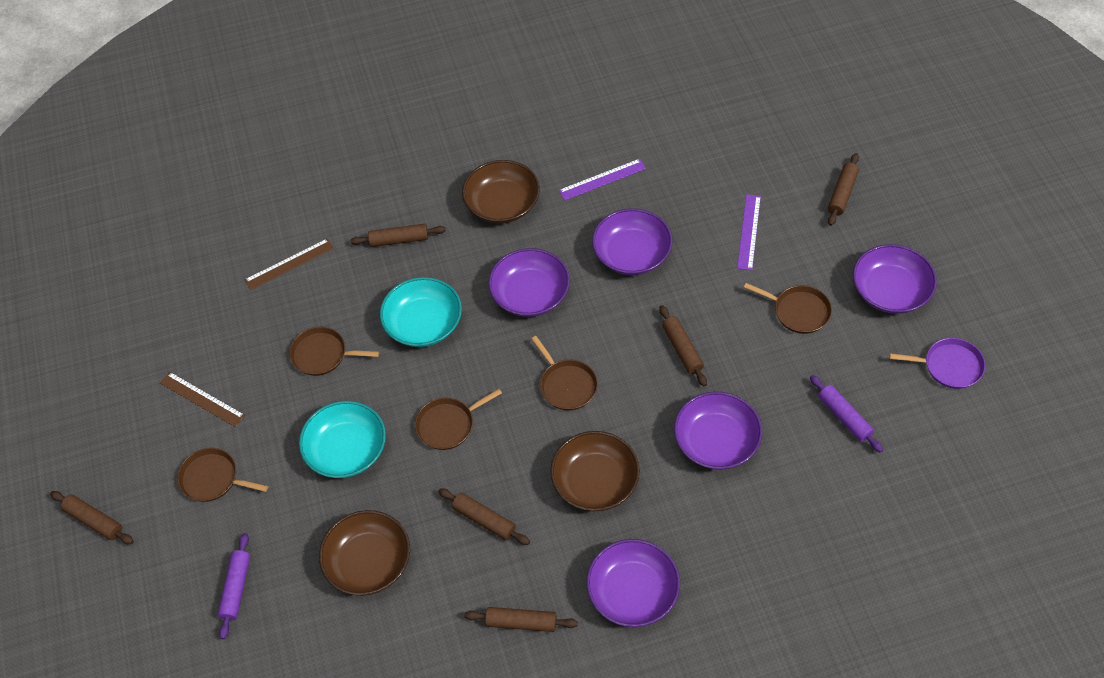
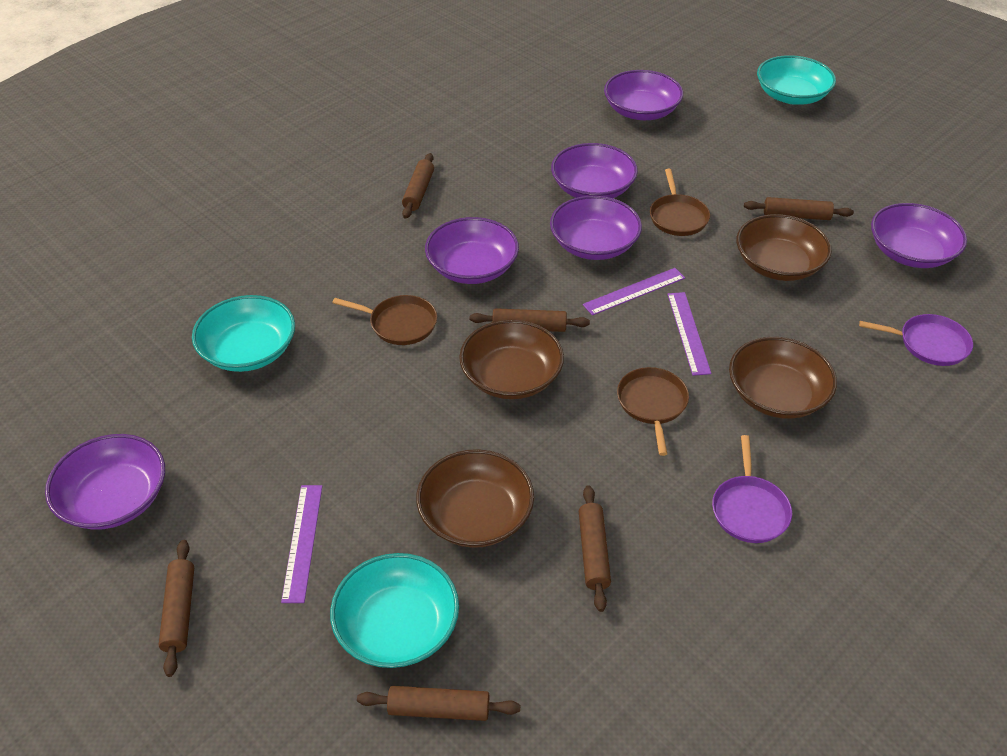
brown bowl: 3 -> 4
brown pan: 5 -> 3
brown ruler: 2 -> 0
purple bowl: 5 -> 6
purple pan: 1 -> 2
purple rolling pin: 2 -> 0
purple ruler: 2 -> 3
turquoise bowl: 2 -> 3

